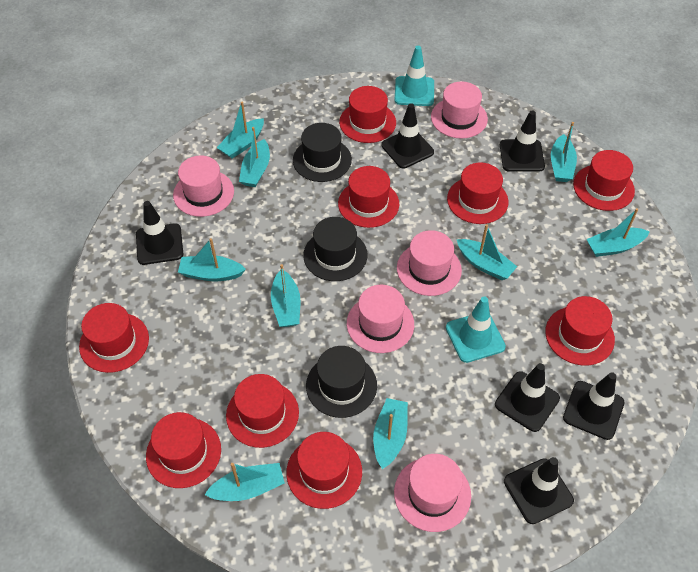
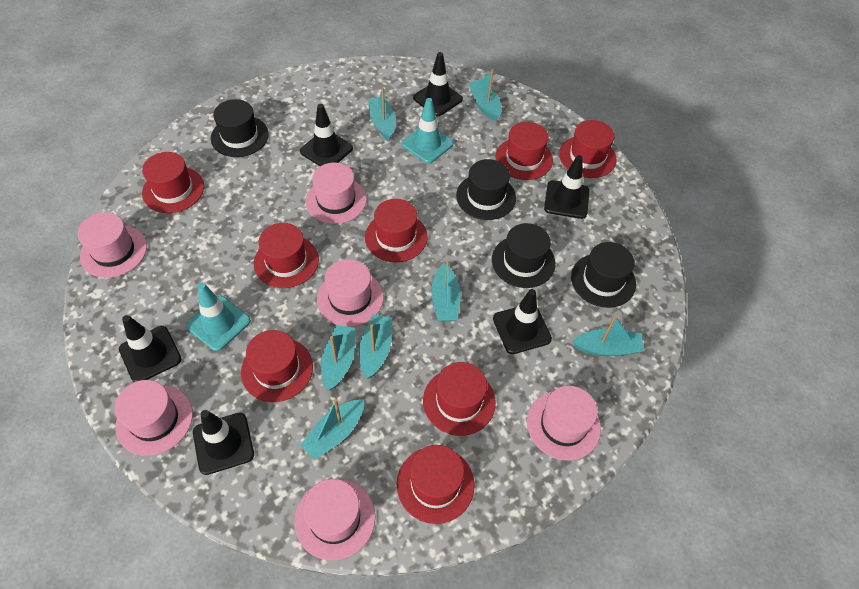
black hat: 3 -> 4
pink hat: 5 -> 6
red hat: 9 -> 8
turquoise boat: 9 -> 7

